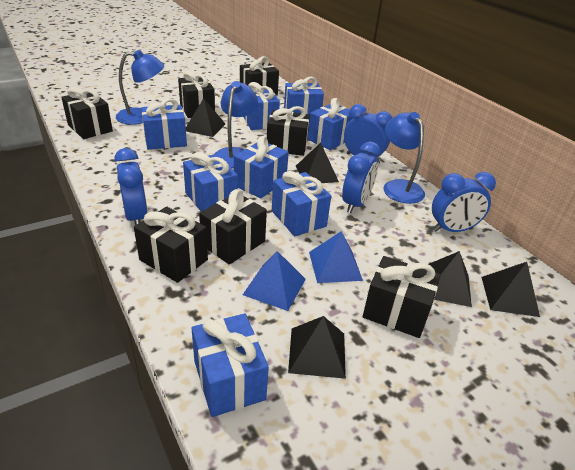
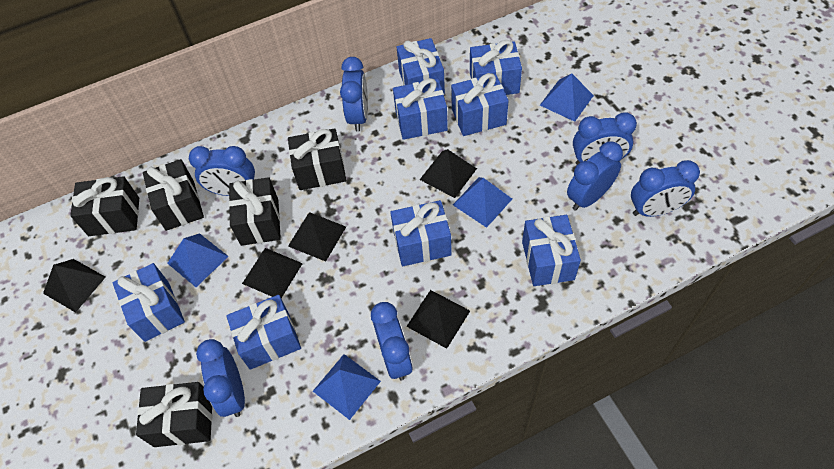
black gift: 7 -> 5
blue clock: 4 -> 7
blue lamp: 3 -> 0
blue pyramid: 2 -> 4

